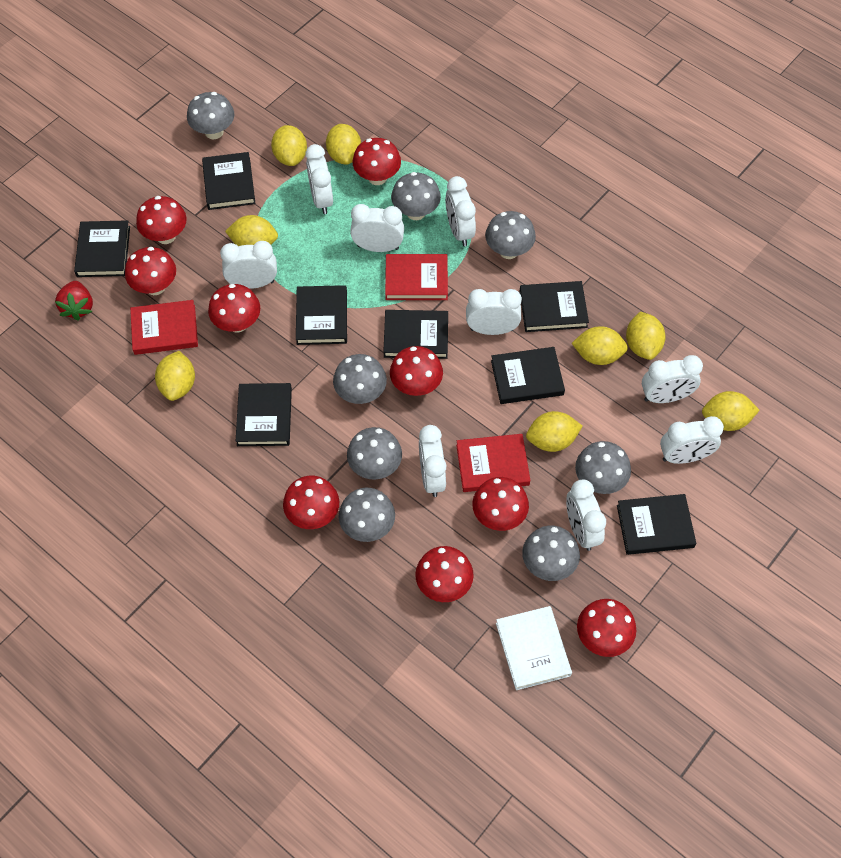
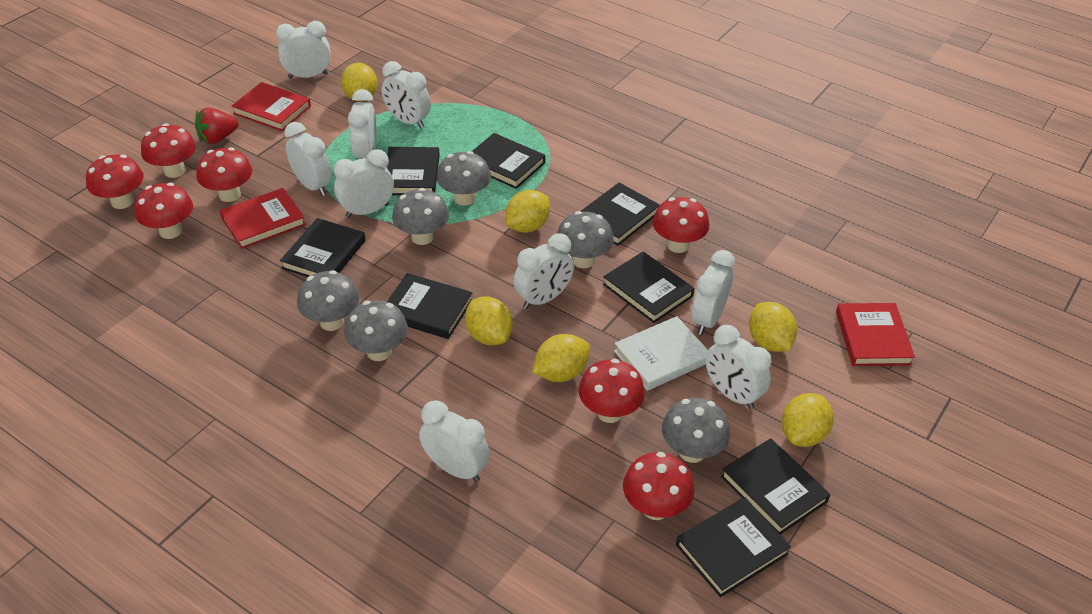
grey mushroom: 8 -> 6
red mushroom: 9 -> 7
yellow lemon: 8 -> 6

